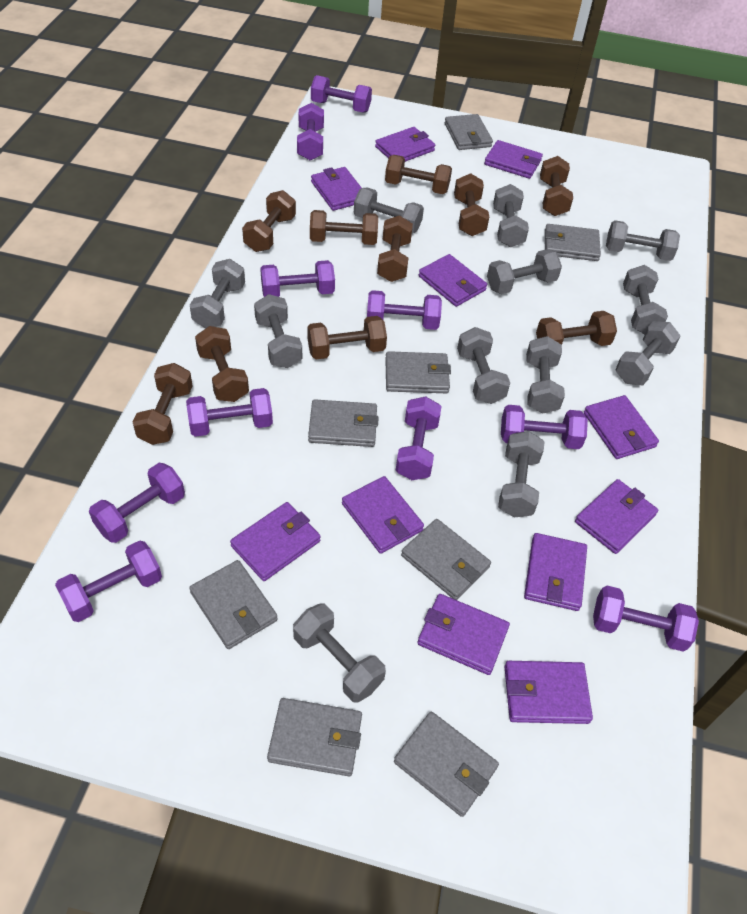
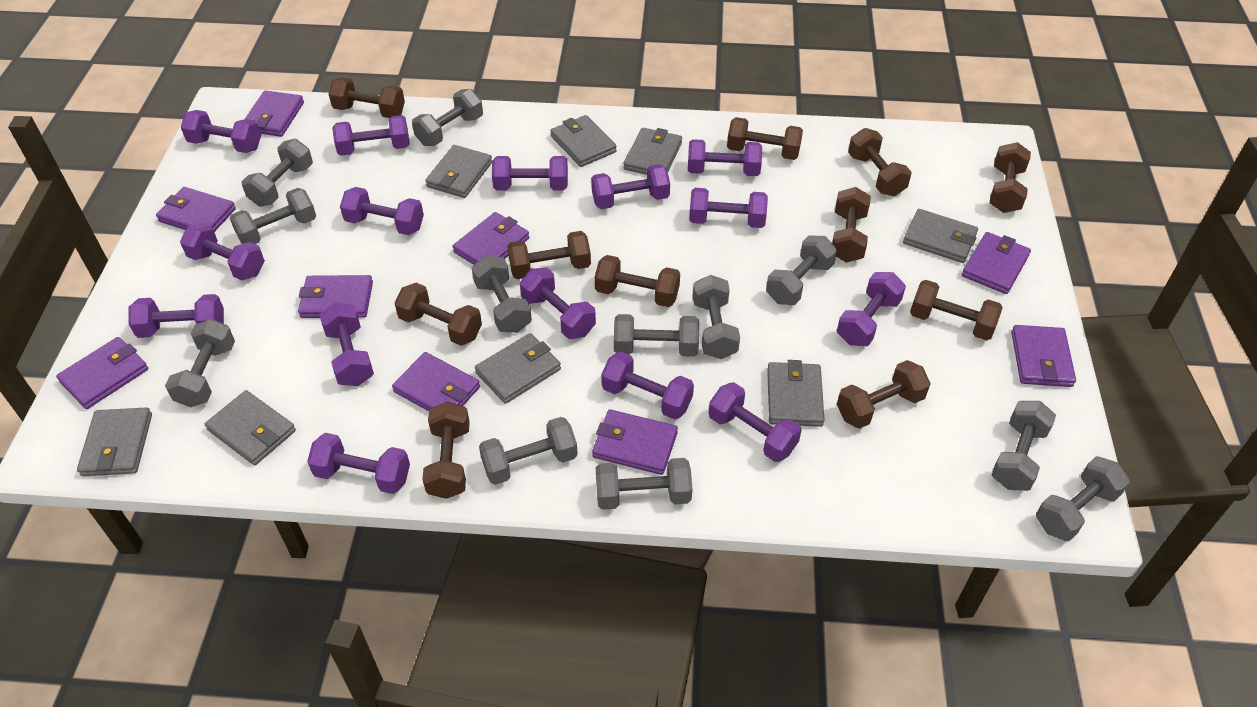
brown dumbbell: 10 -> 11
purple dumbbell: 10 -> 15
purple wallet: 11 -> 9

